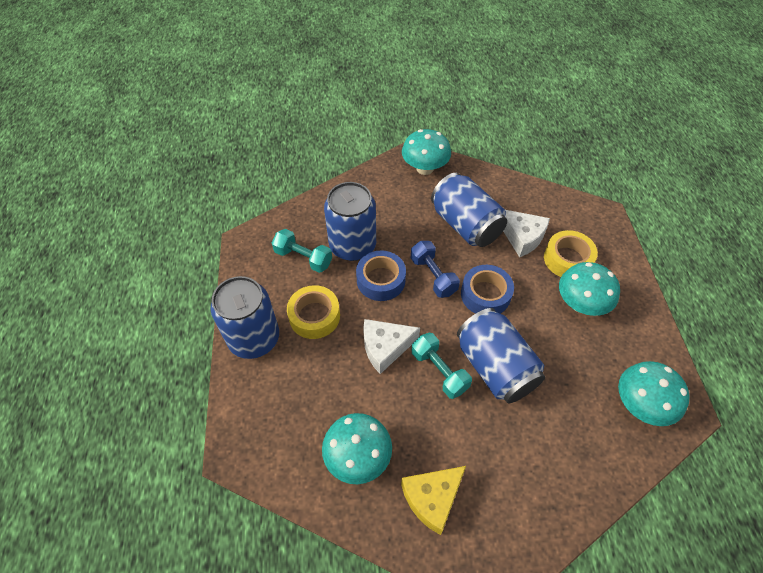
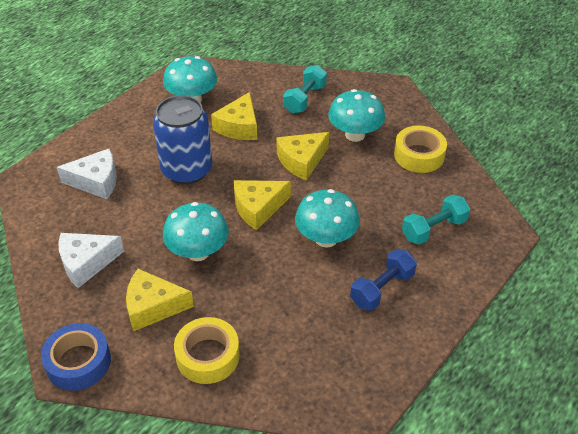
blue can: 4 -> 1
blue tape: 2 -> 1
yellow cheese: 1 -> 4

